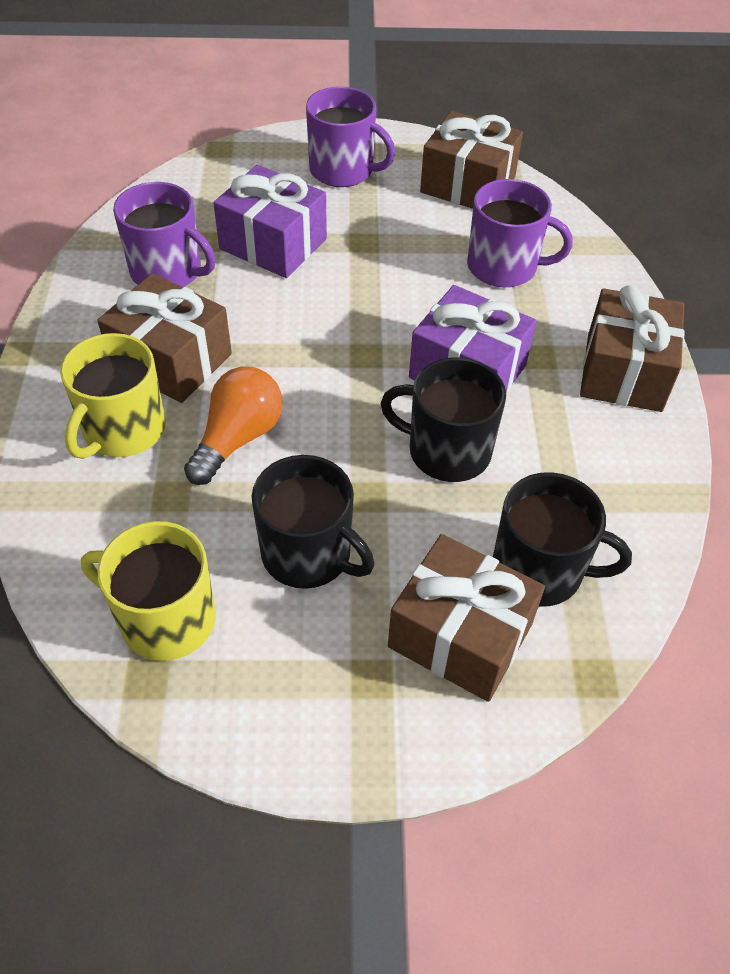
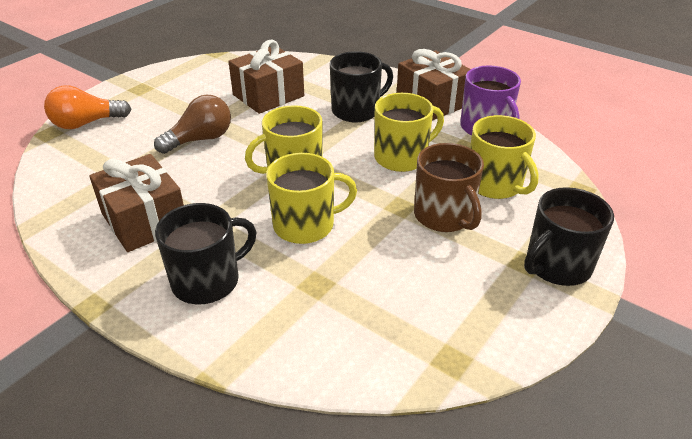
brown gift: 4 -> 3
brown light bulb: 0 -> 1
brown mug: 0 -> 1
purple gift: 2 -> 0
purple mug: 3 -> 1
yellow mug: 2 -> 4

